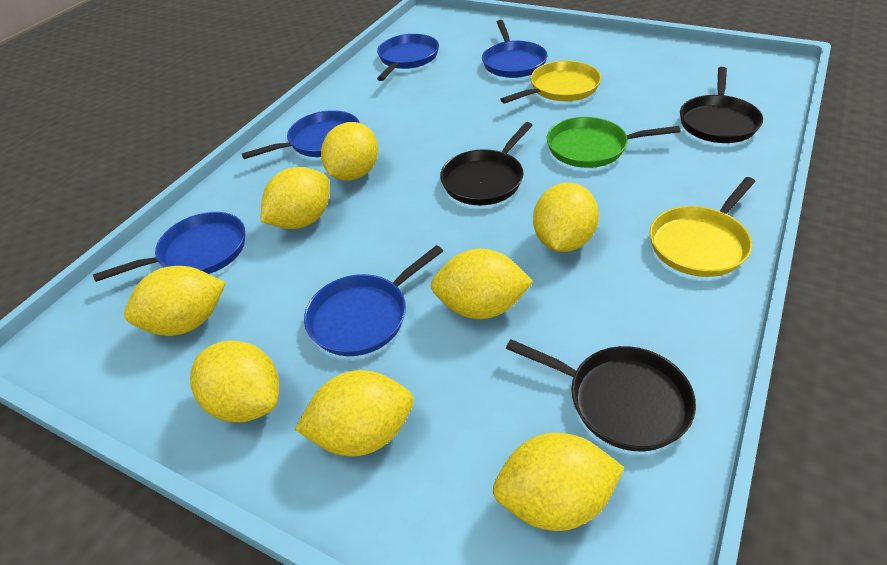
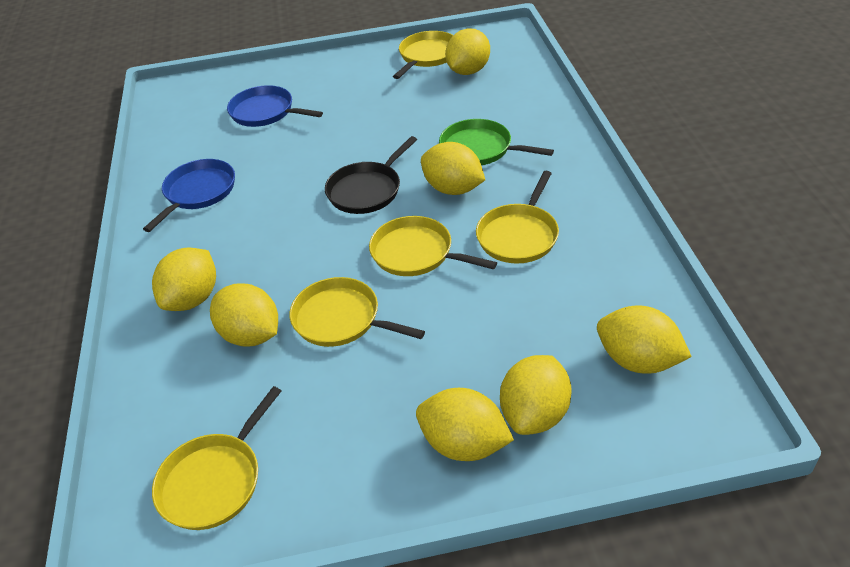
black pan: 3 -> 1
blue pan: 5 -> 2
yellow lemon: 8 -> 7
yellow pan: 2 -> 5

